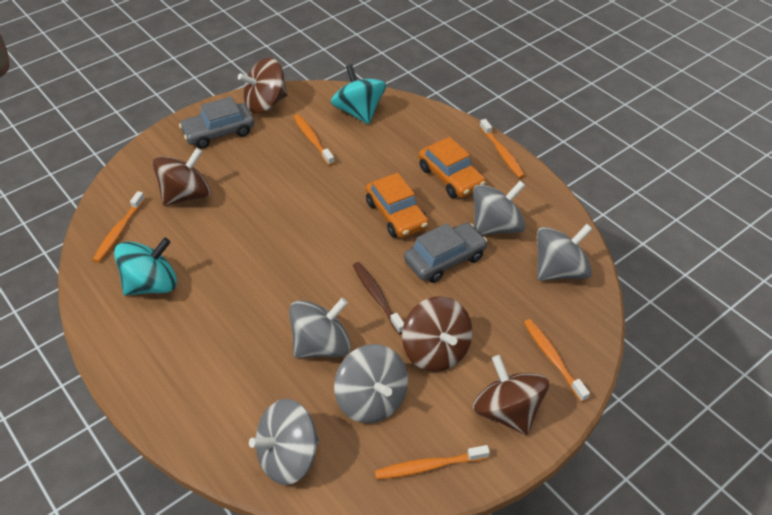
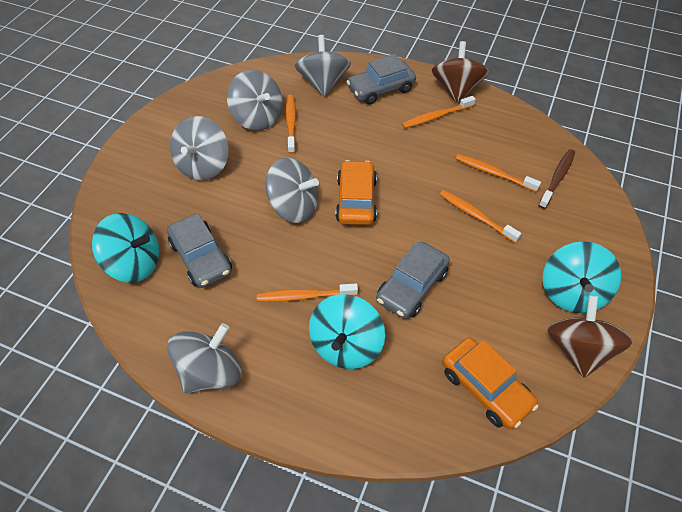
brown spinning top: 4 -> 2
grey car: 2 -> 3
turquoise spinning top: 2 -> 3

